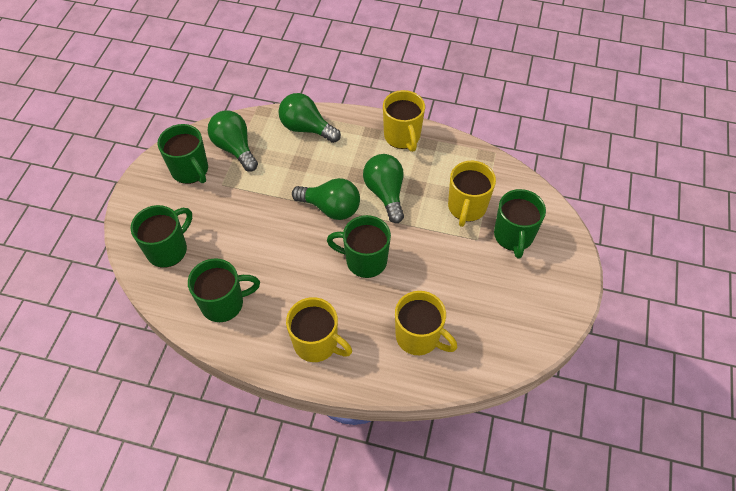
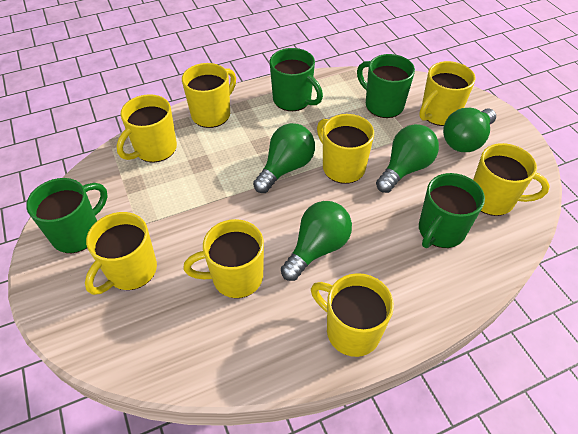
green mug: 5 -> 4
yellow mug: 4 -> 8

